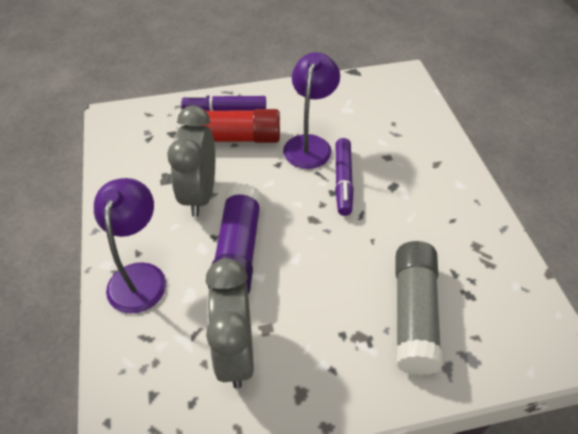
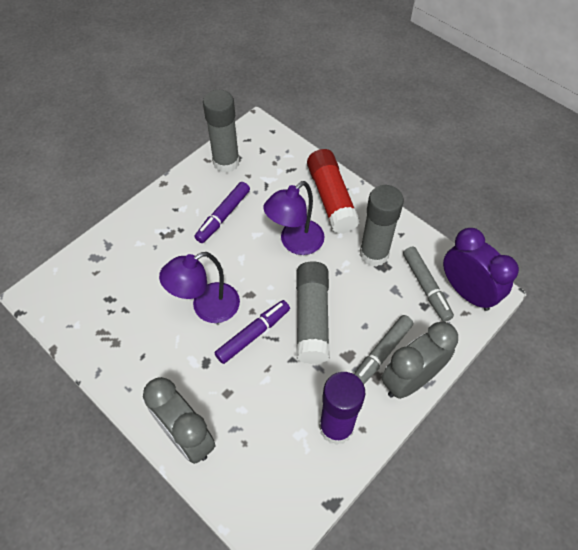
grey glue stick: 1 -> 3
grey marker: 0 -> 2
purple clock: 0 -> 1

